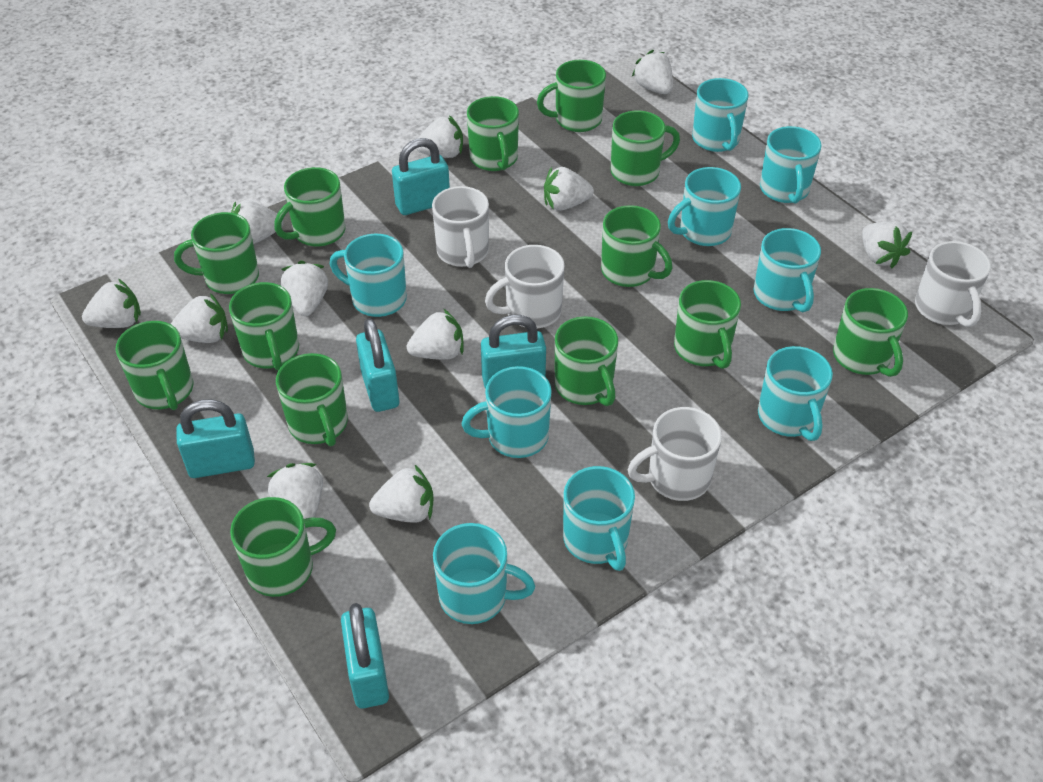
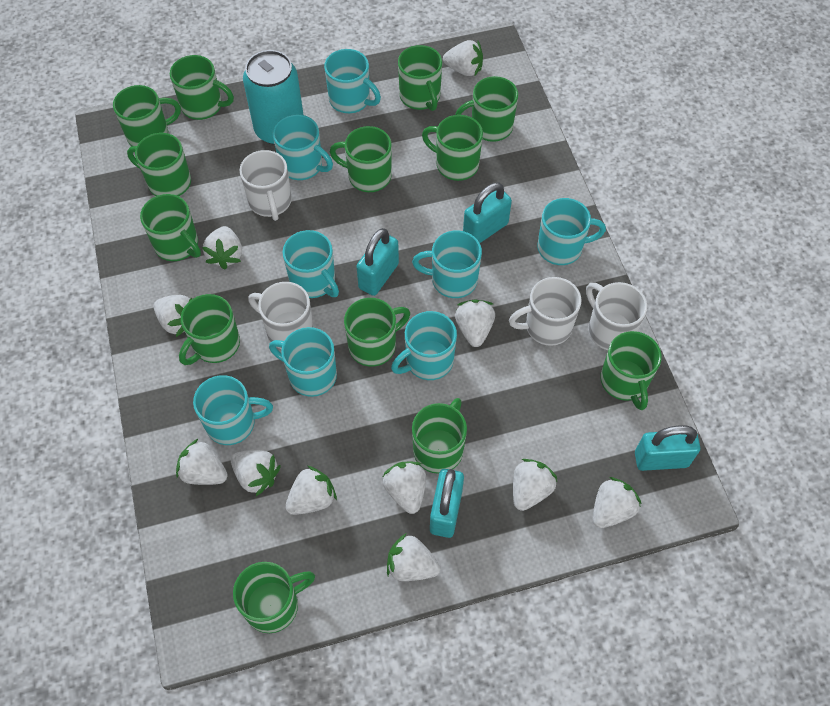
turquoise can: 0 -> 1
turquoise mug: 9 -> 8
turquoise padlock: 5 -> 4

